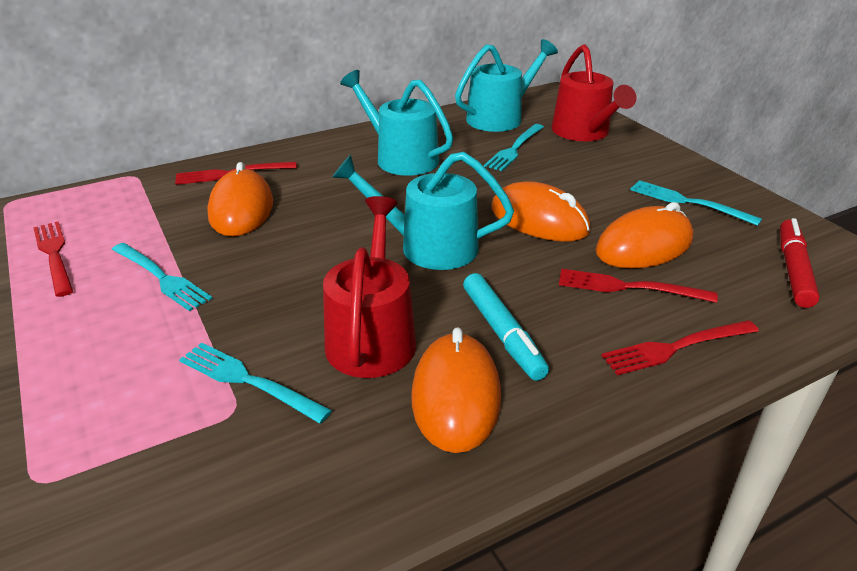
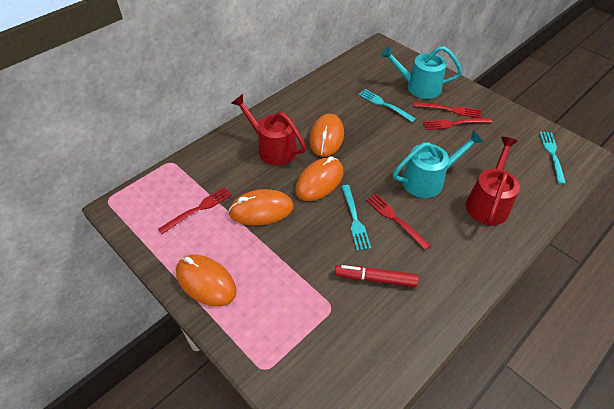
turquoise fork: 4 -> 3
turquoise marker: 1 -> 0
turquoise watering can: 3 -> 2

